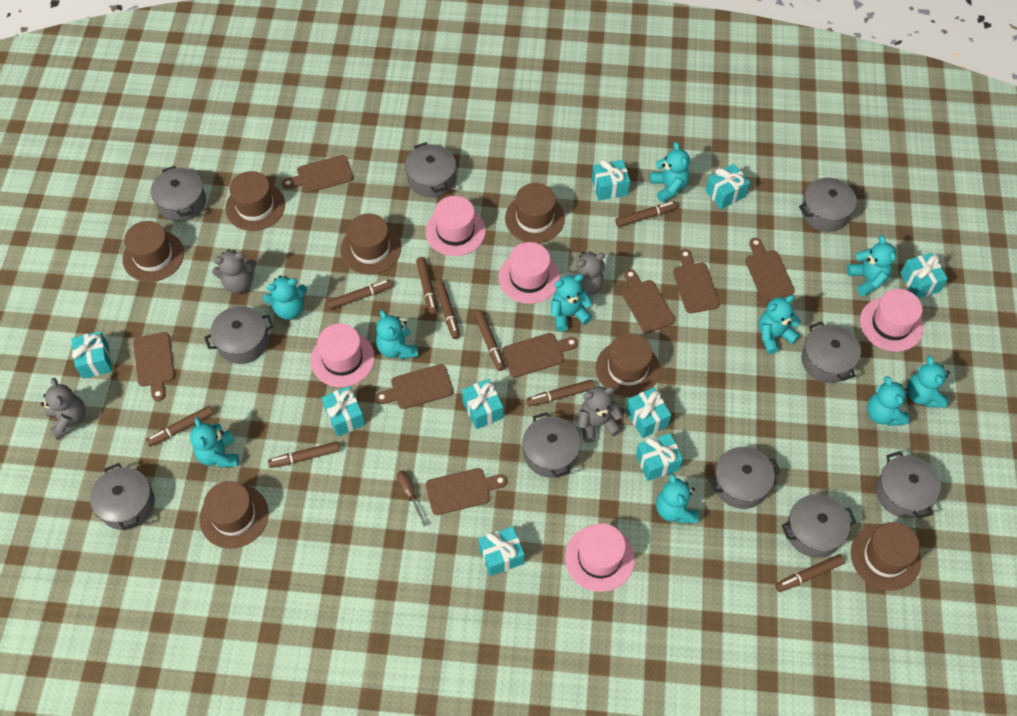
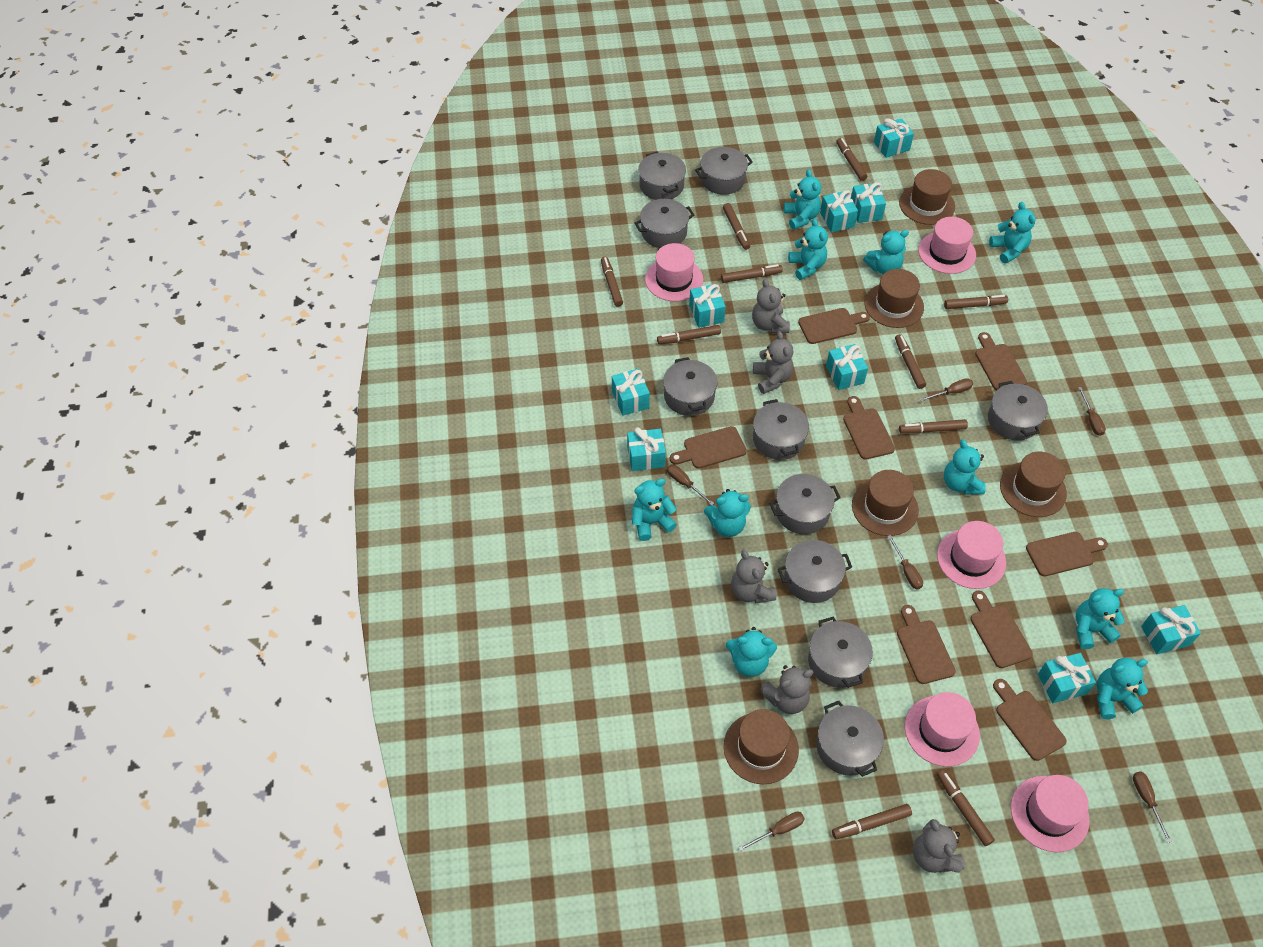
brown hat: 7 -> 5
brown marker: 9 -> 10
brown screwdriver: 1 -> 6
grey teddy bear: 4 -> 5

